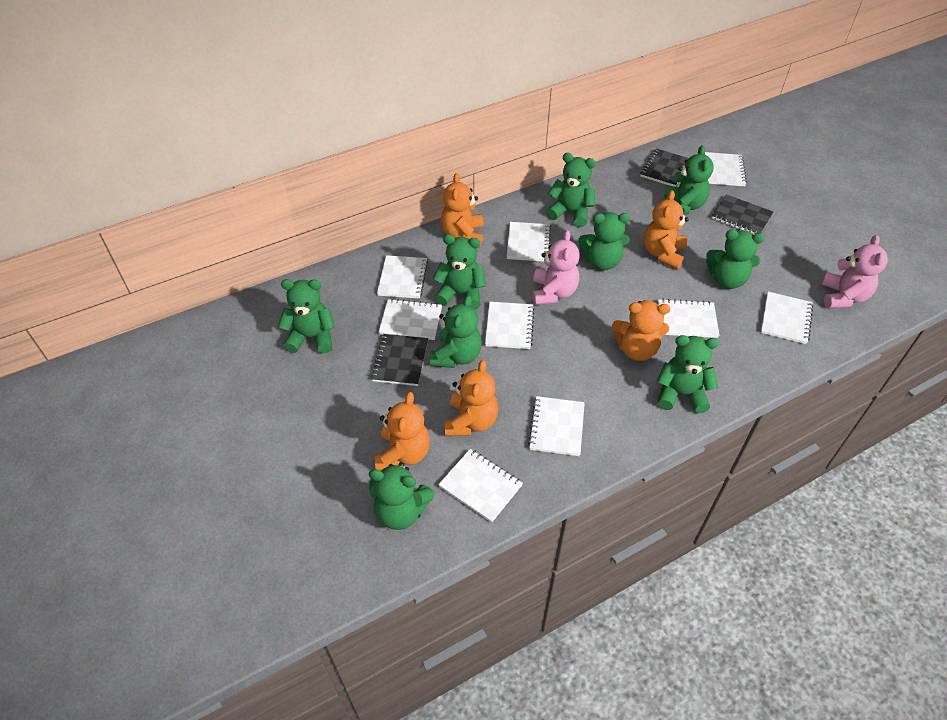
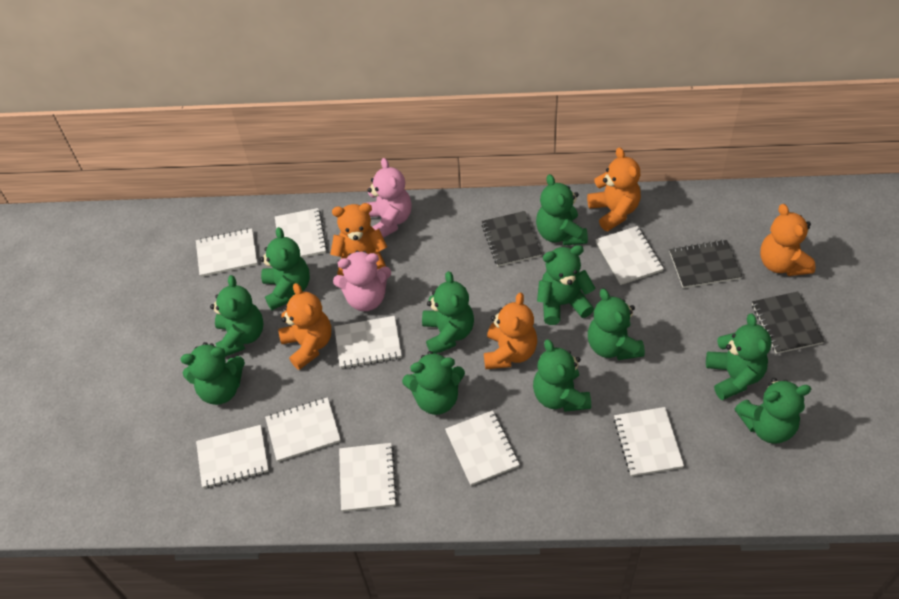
green teddy bear: 9 -> 11

